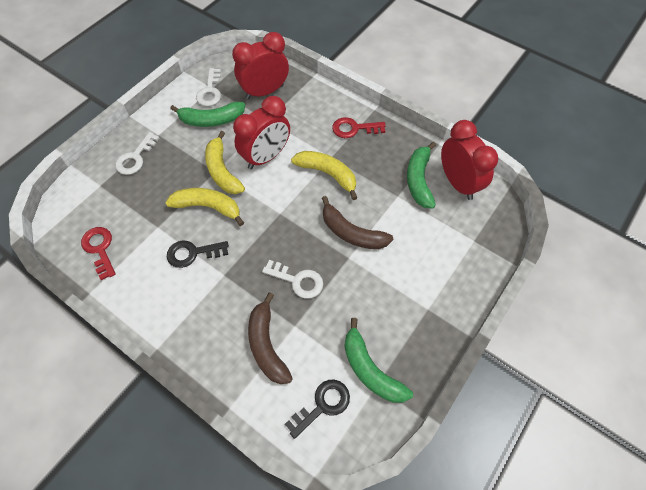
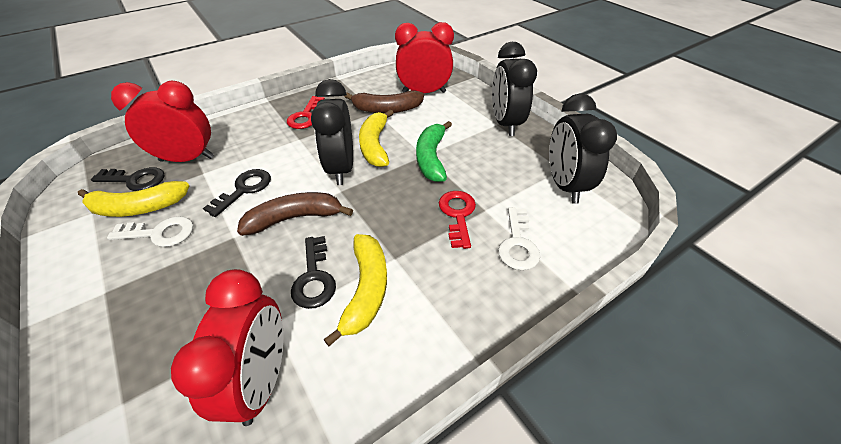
black clock: 0 -> 3
black key: 2 -> 3
green banana: 3 -> 1
white key: 3 -> 2

